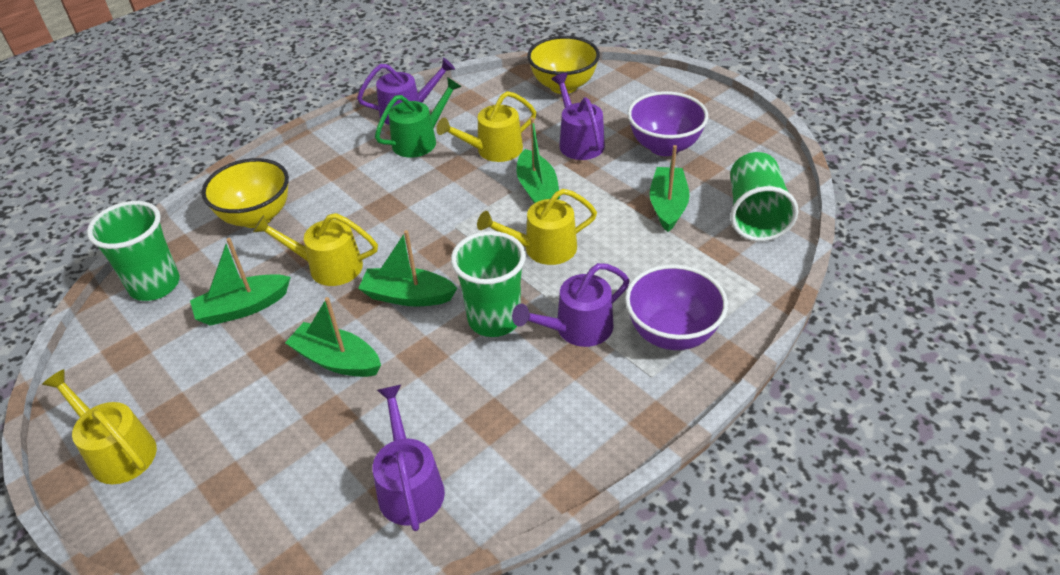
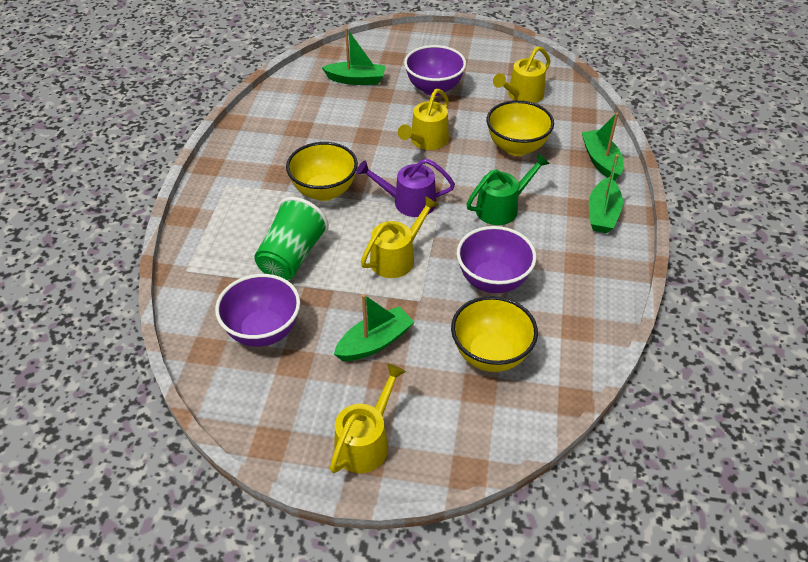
green boat: 5 -> 4
green cup: 3 -> 1
purple bowl: 2 -> 3
purple watering can: 4 -> 1
yellow bowl: 2 -> 3

